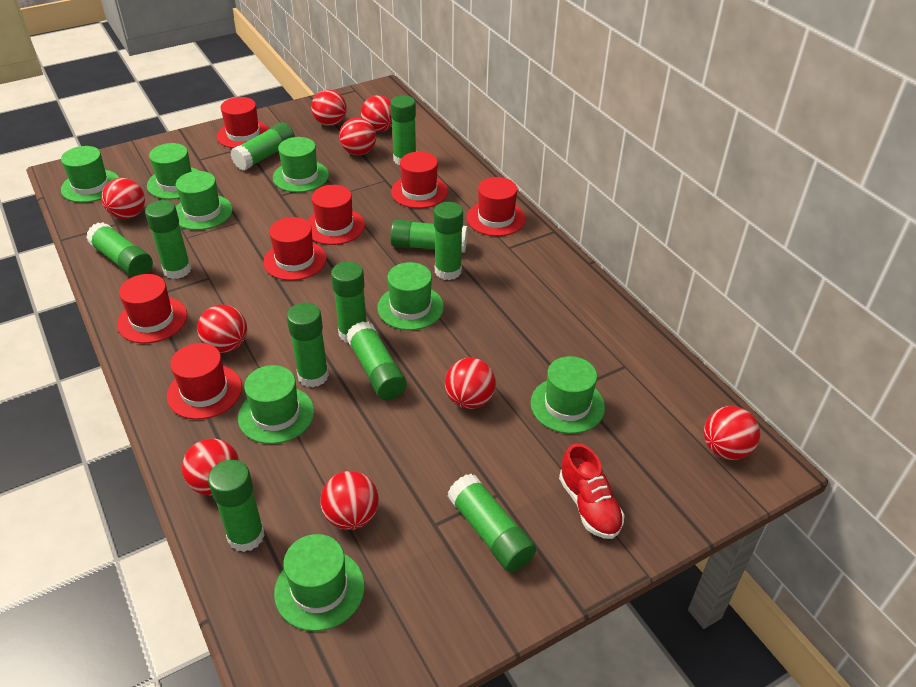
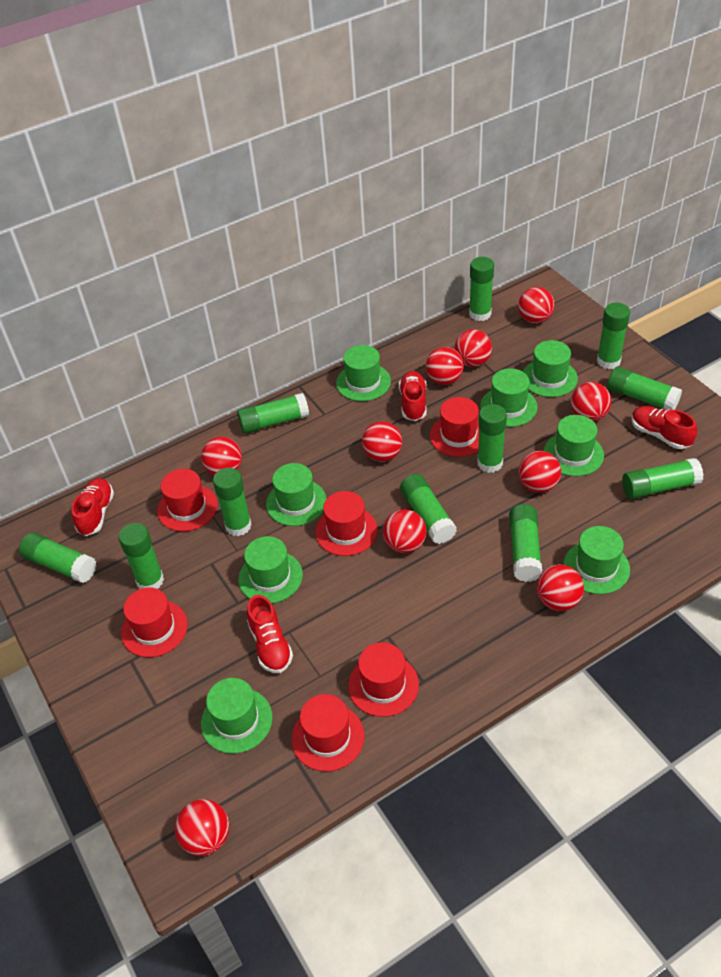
red ball: 9 -> 10
red hat: 7 -> 6
red shoe: 1 -> 4

